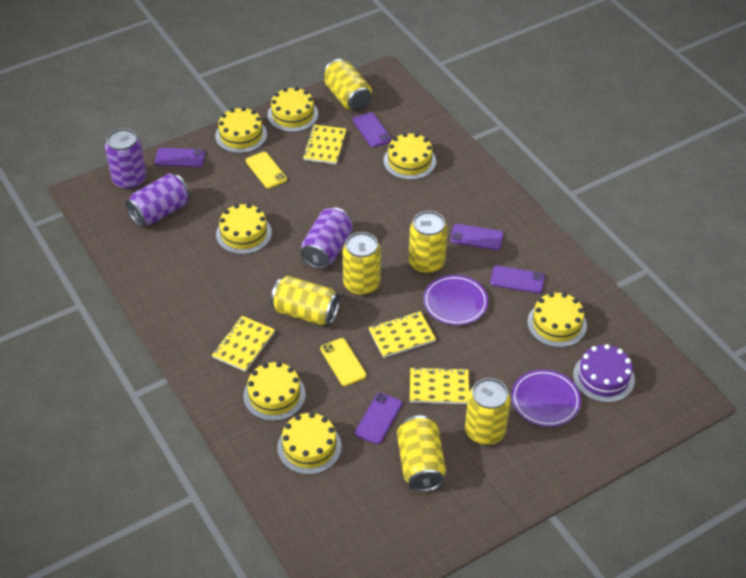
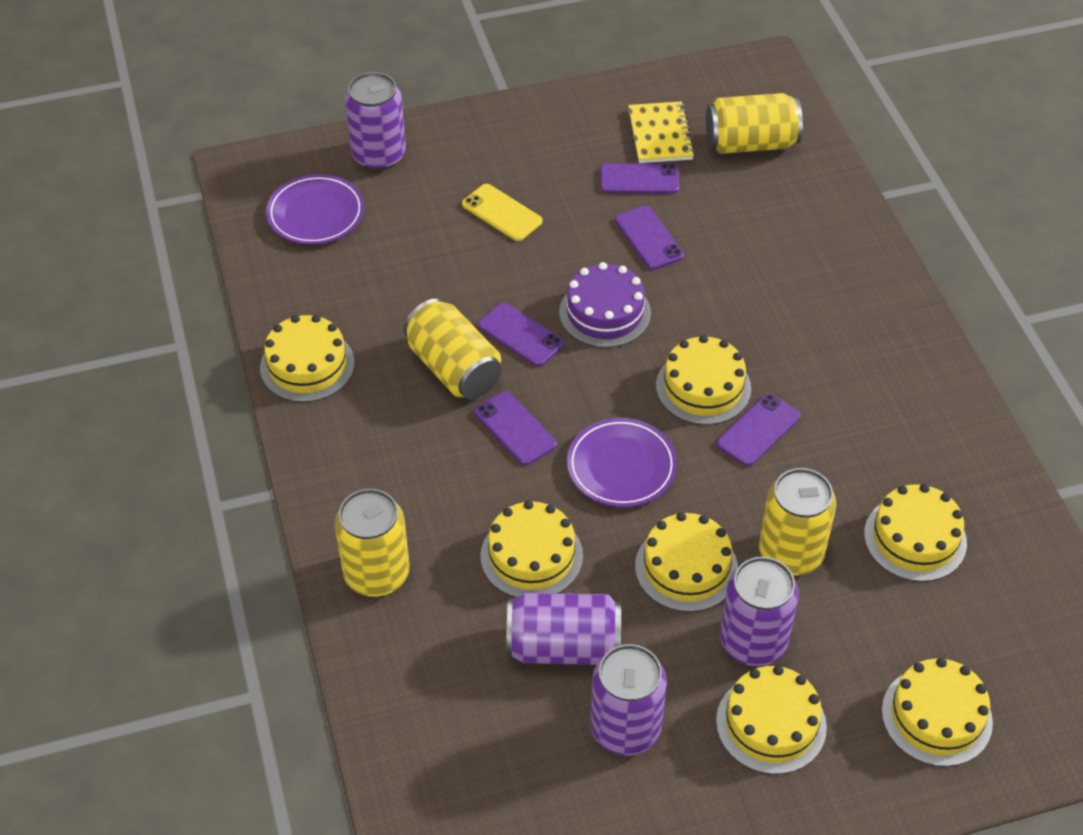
purple can: 3 -> 4
yellow can: 6 -> 4
yellow notebook: 4 -> 1
yellow phone: 2 -> 1

